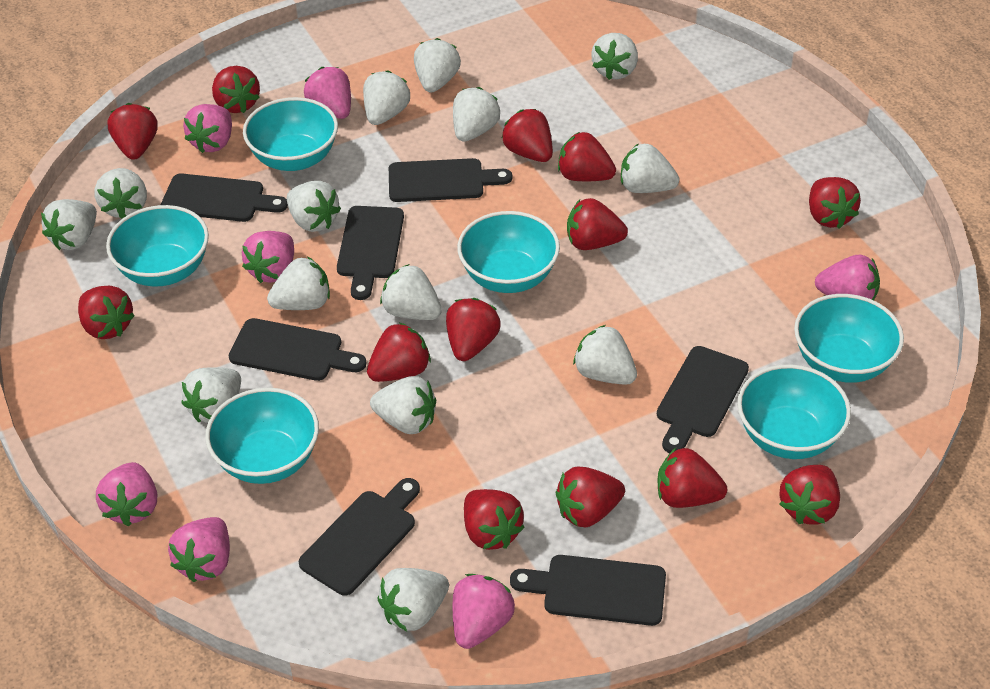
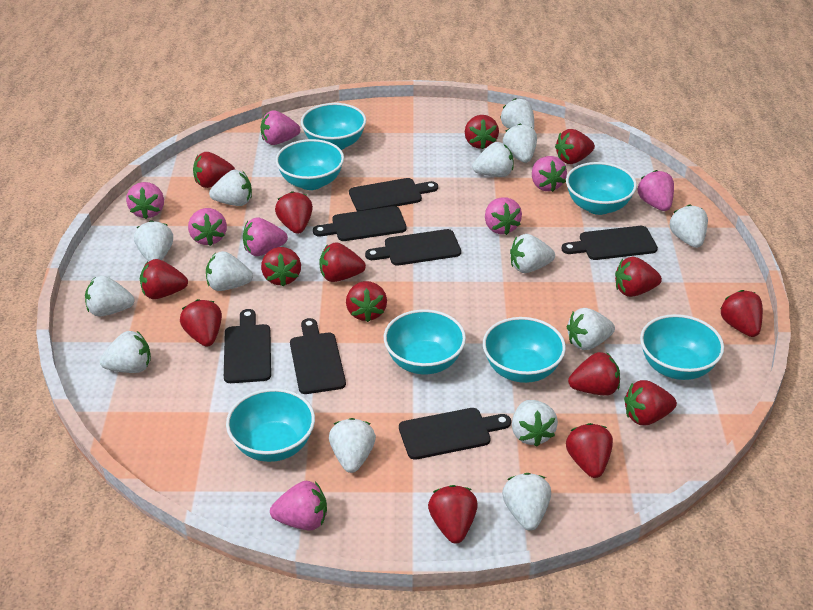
pink strawberry: 7 -> 8
red strawberry: 13 -> 15
turquoise bowl: 6 -> 7

